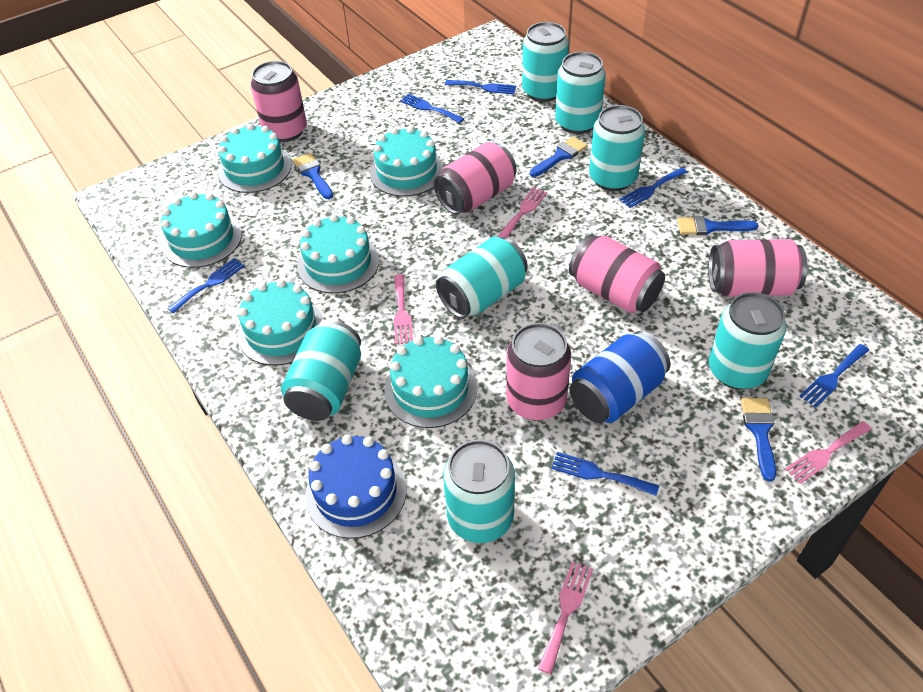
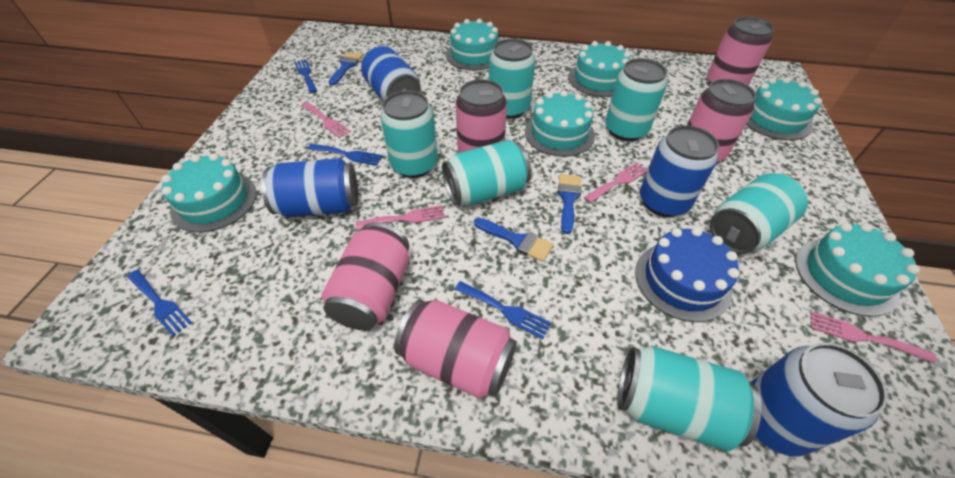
blue brush: 4 -> 3
blue can: 1 -> 4
blue fork: 6 -> 4
turquoise can: 7 -> 6

